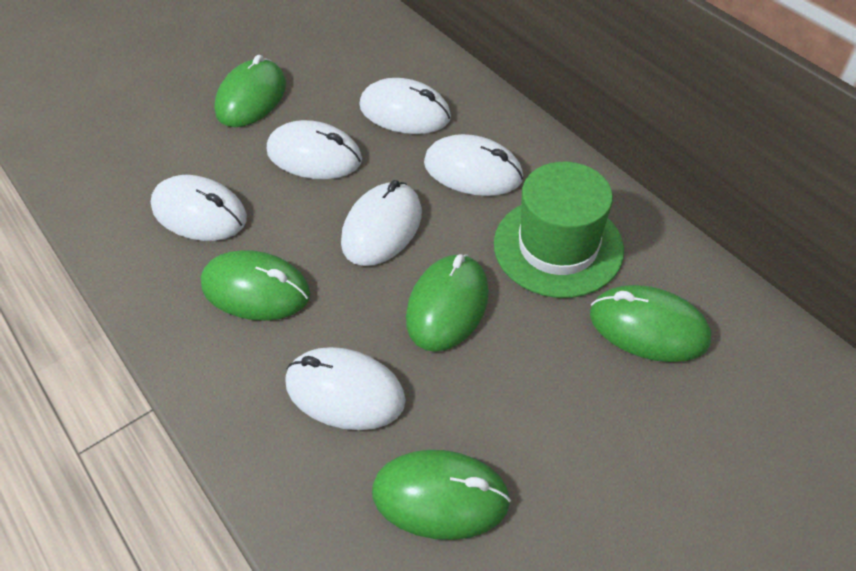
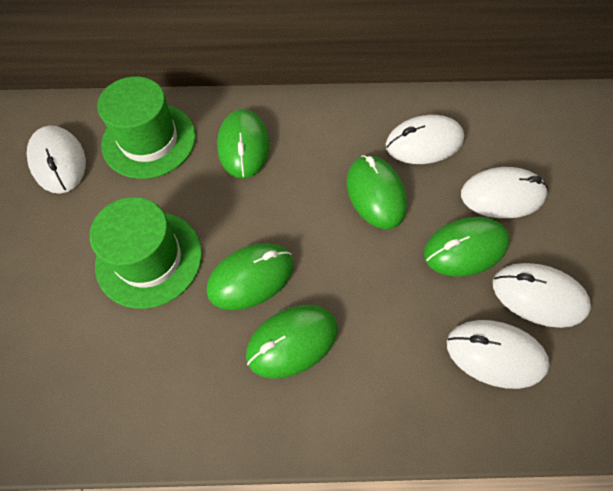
green hat: 1 -> 2
white mouse: 6 -> 5

